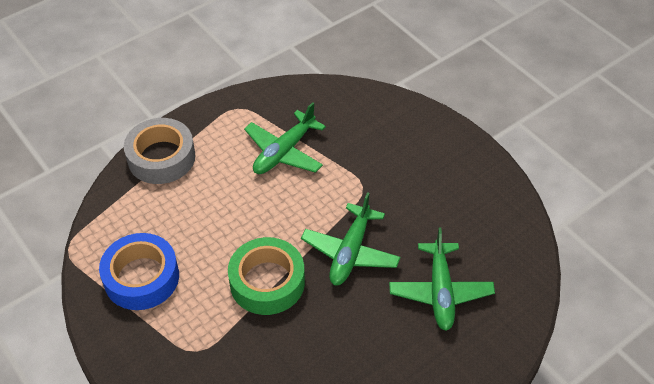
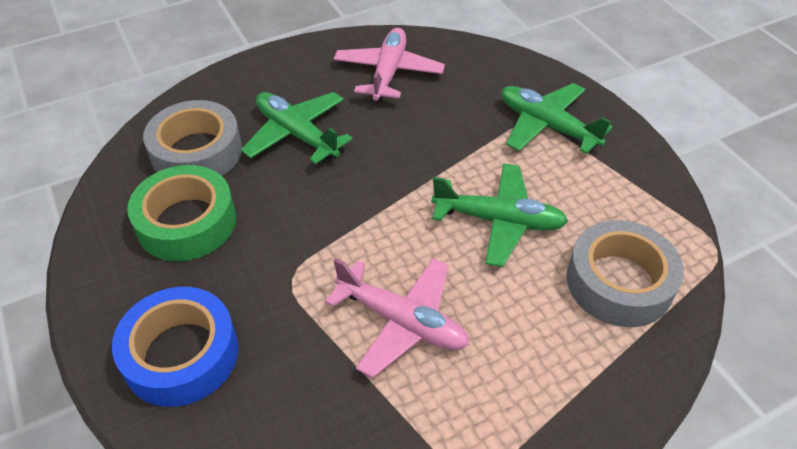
grey tape: 1 -> 2
pink plane: 0 -> 2

